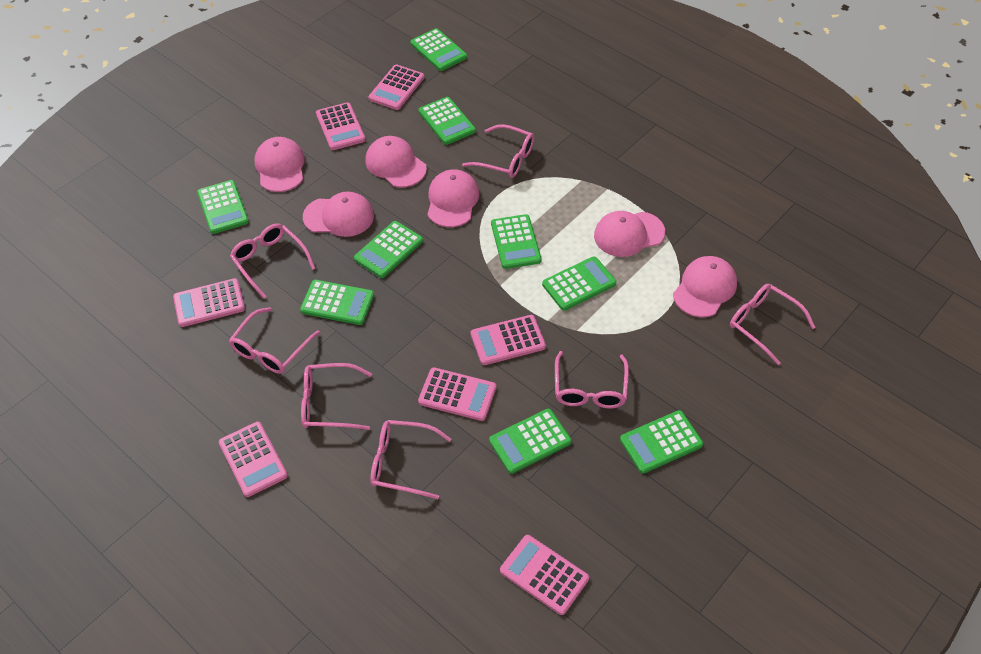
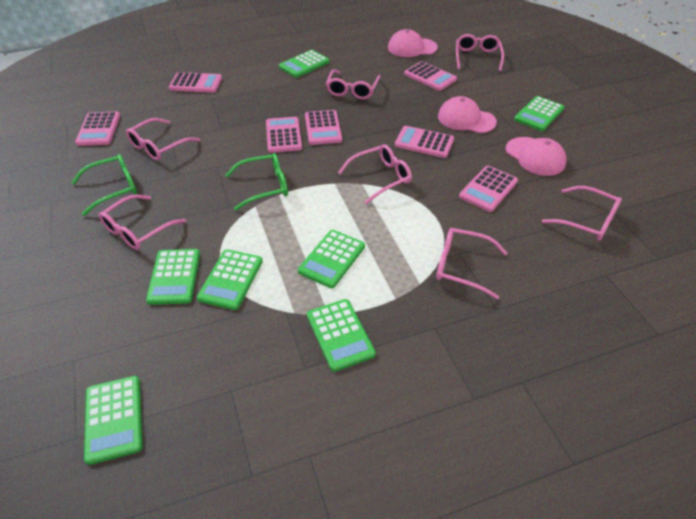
green calculator: 9 -> 7
green glasses: 0 -> 2
pink cap: 6 -> 3

